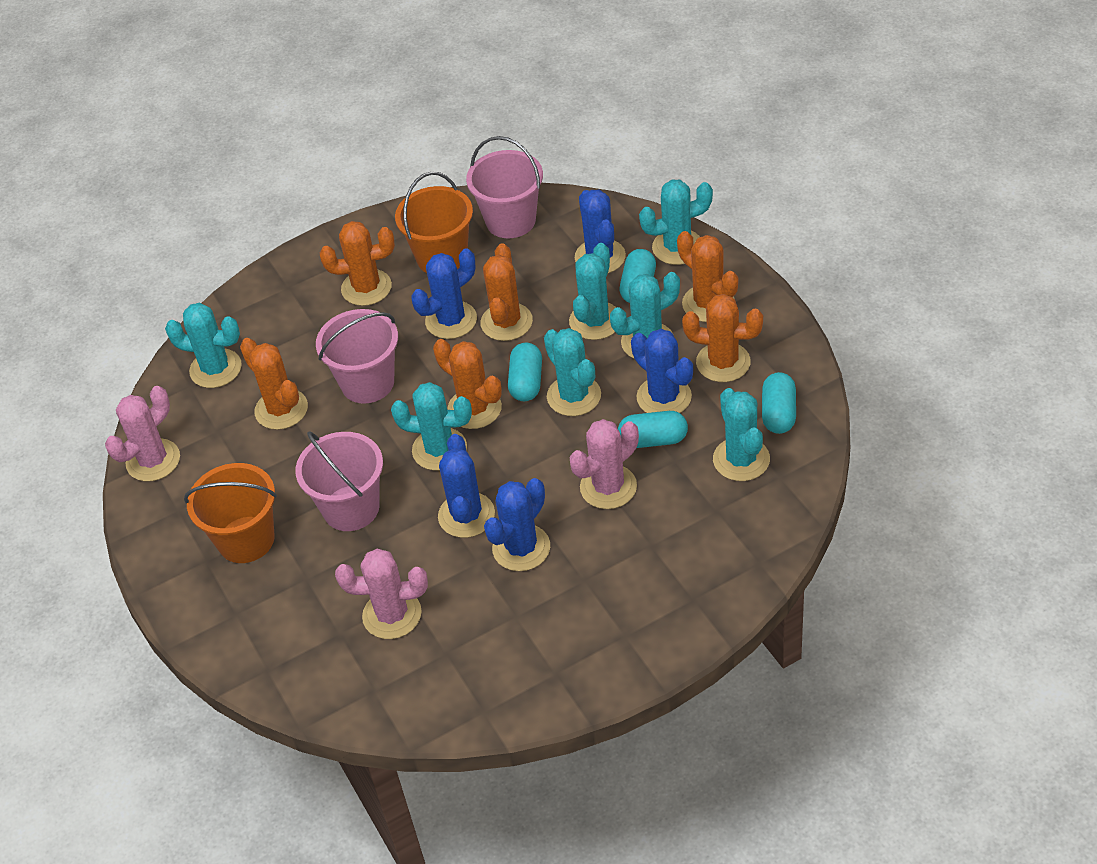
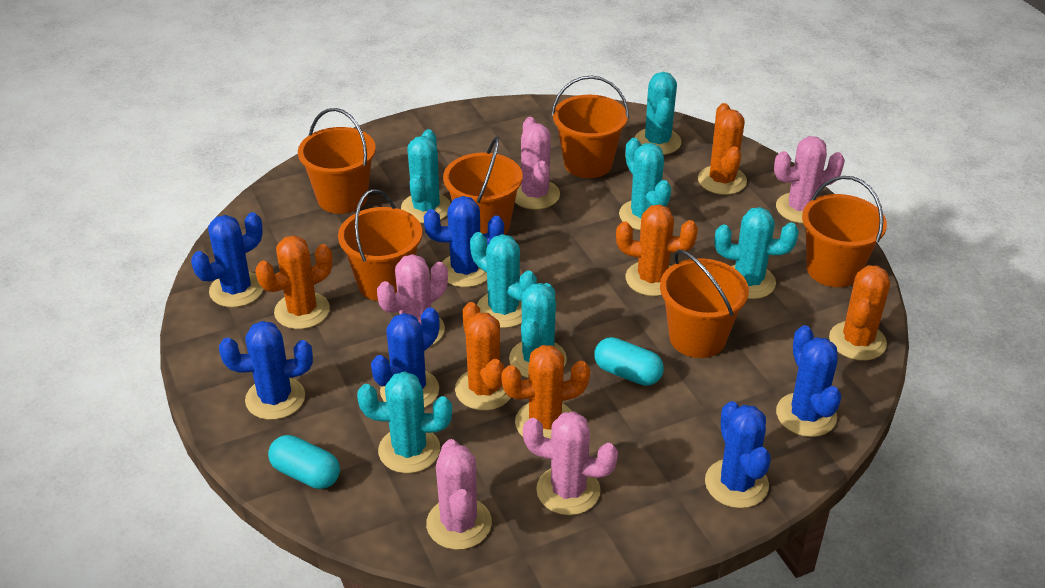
blue cactus: 5 -> 6
orange bucket: 2 -> 6
pink bucket: 3 -> 0
pink cactus: 3 -> 5
turquoise capsule: 4 -> 2

